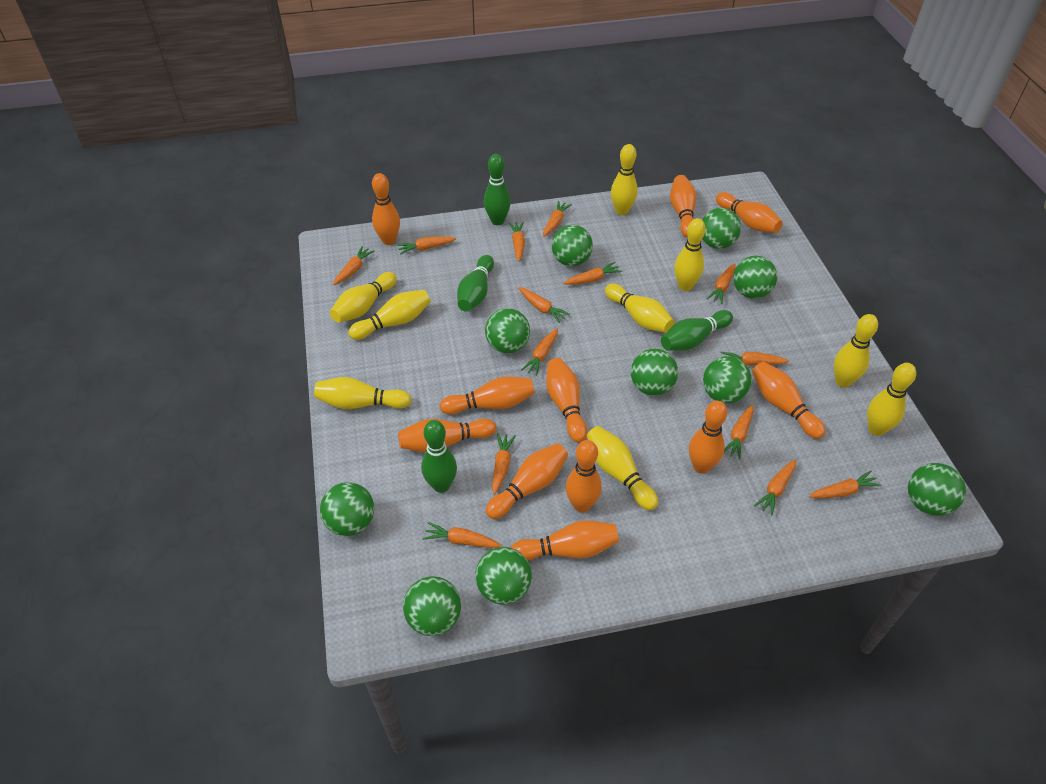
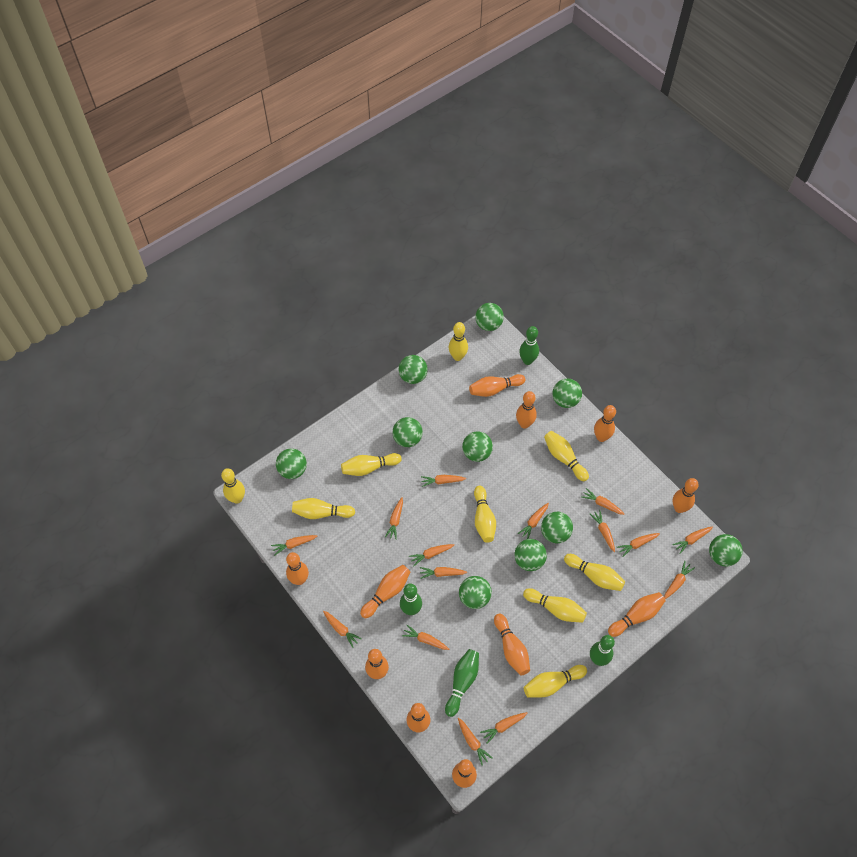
orange carrot: 14 -> 15

